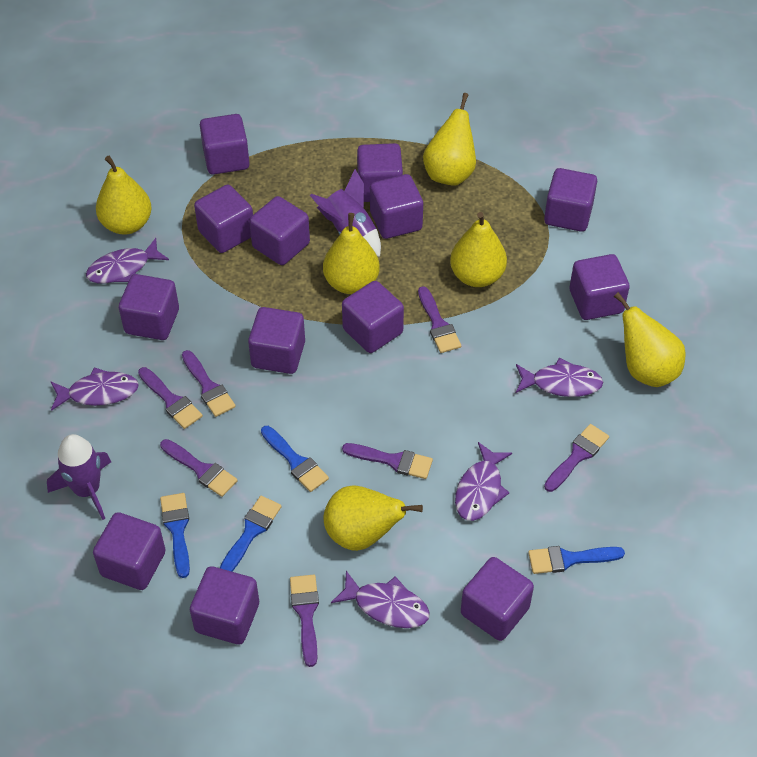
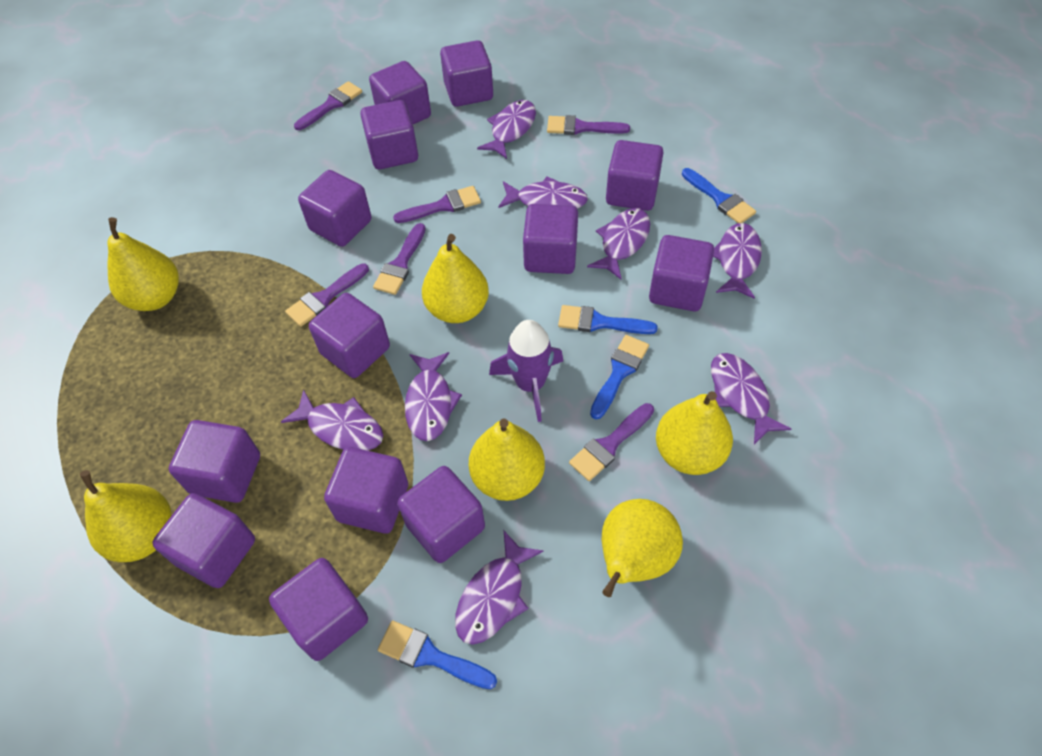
purple brush: 7 -> 6
purple fish: 5 -> 8
purple rocket: 2 -> 1

